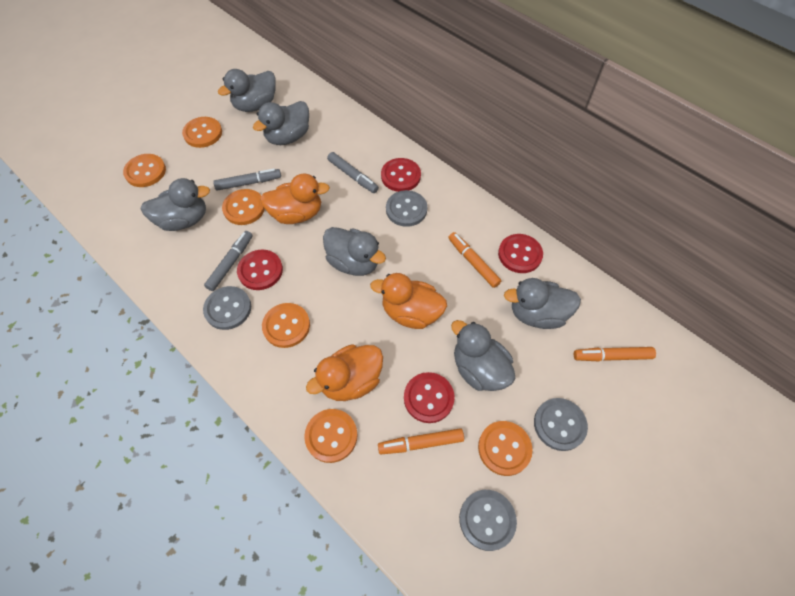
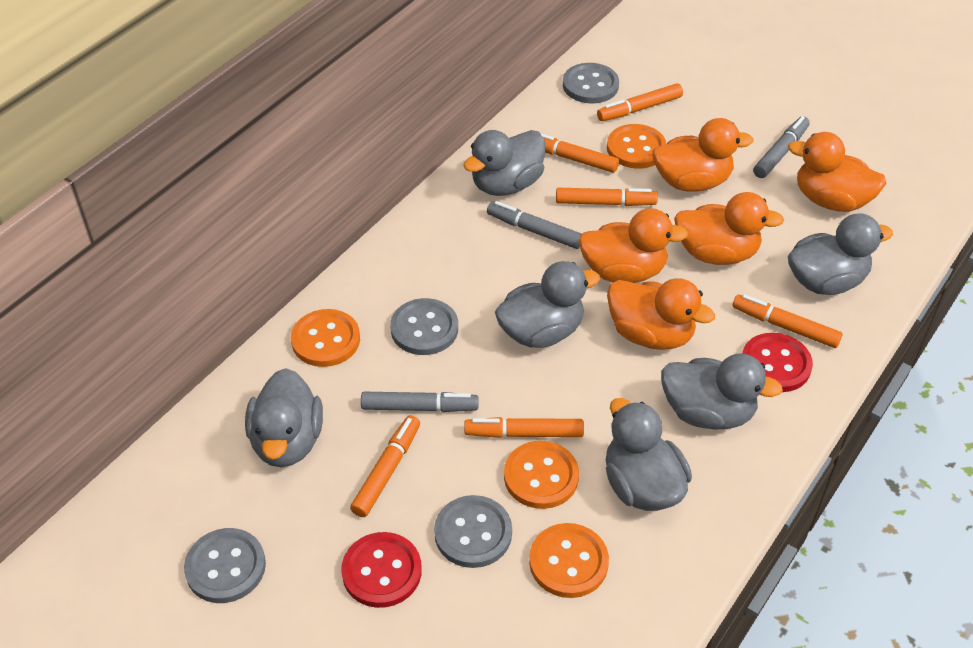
orange button: 6 -> 4
orange duck: 3 -> 5
orange marker: 3 -> 6
red button: 4 -> 2

